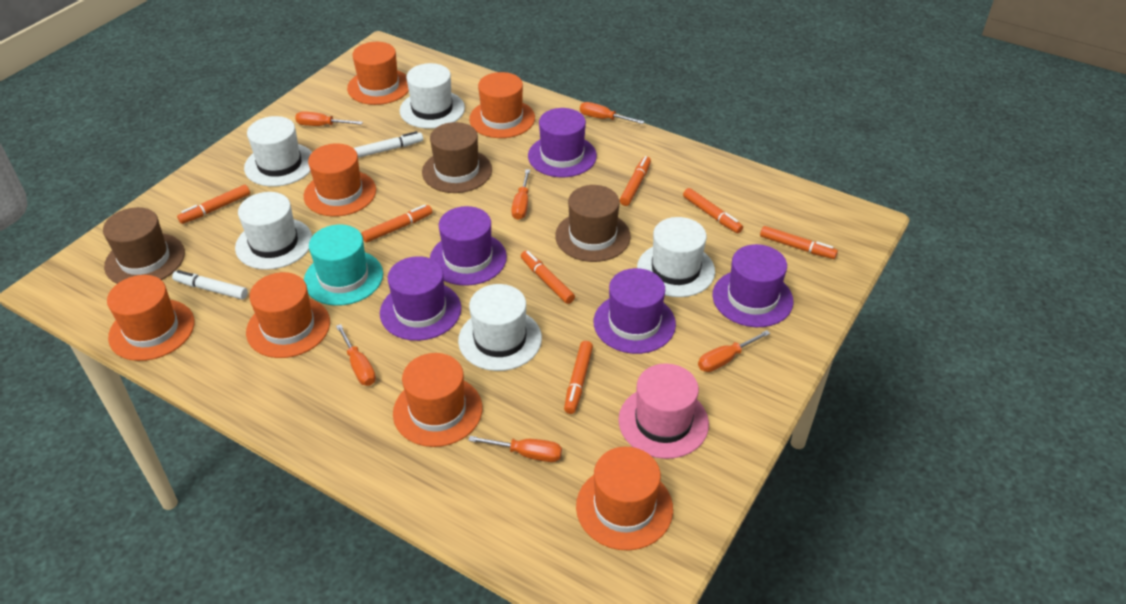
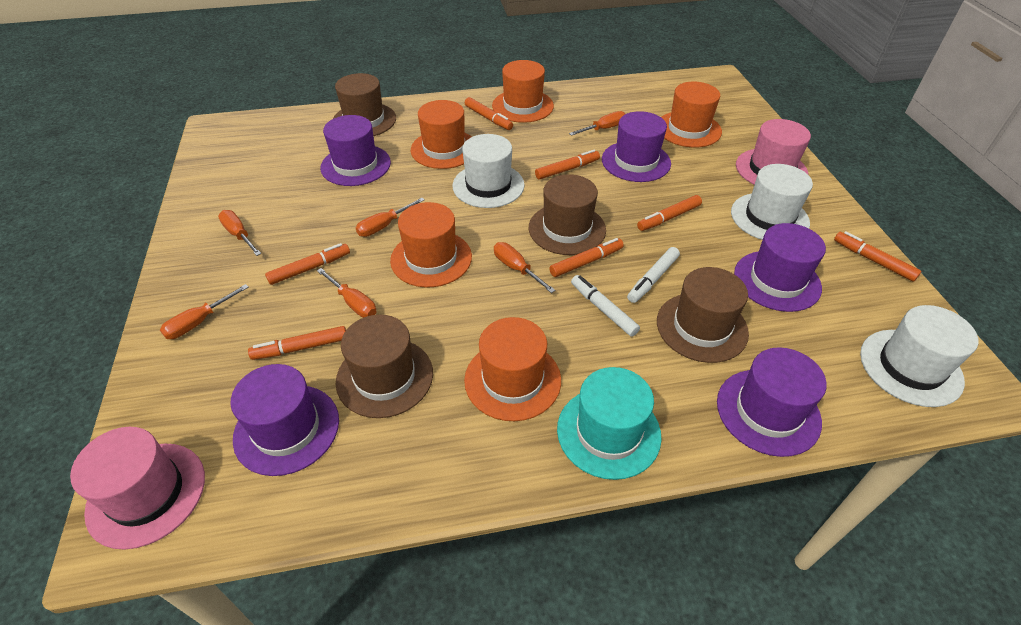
brown hat: 3 -> 4
orange hat: 7 -> 5
pink hat: 1 -> 2
white hat: 5 -> 3

